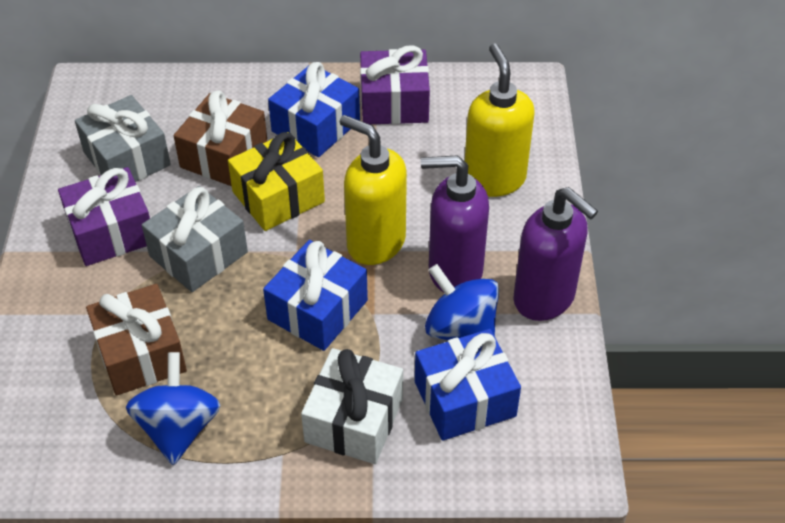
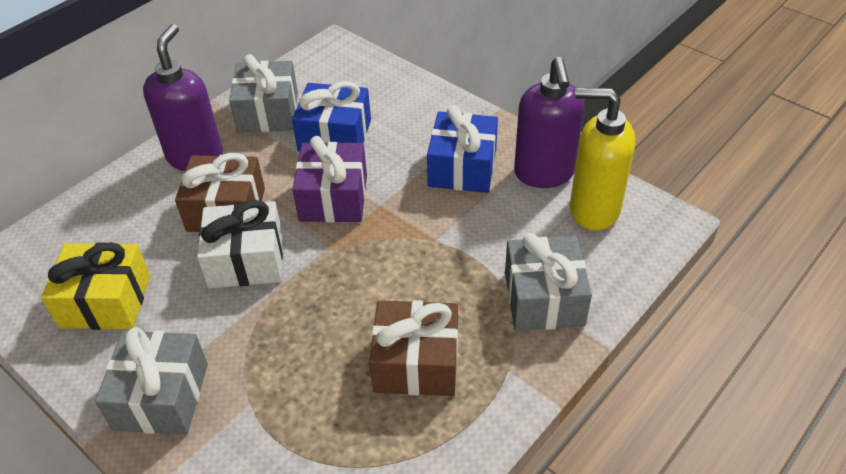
blue gift: 3 -> 2
blue spinning top: 2 -> 0
grey gift: 2 -> 3
purple gift: 2 -> 1
yellow soap dispenser: 2 -> 1

